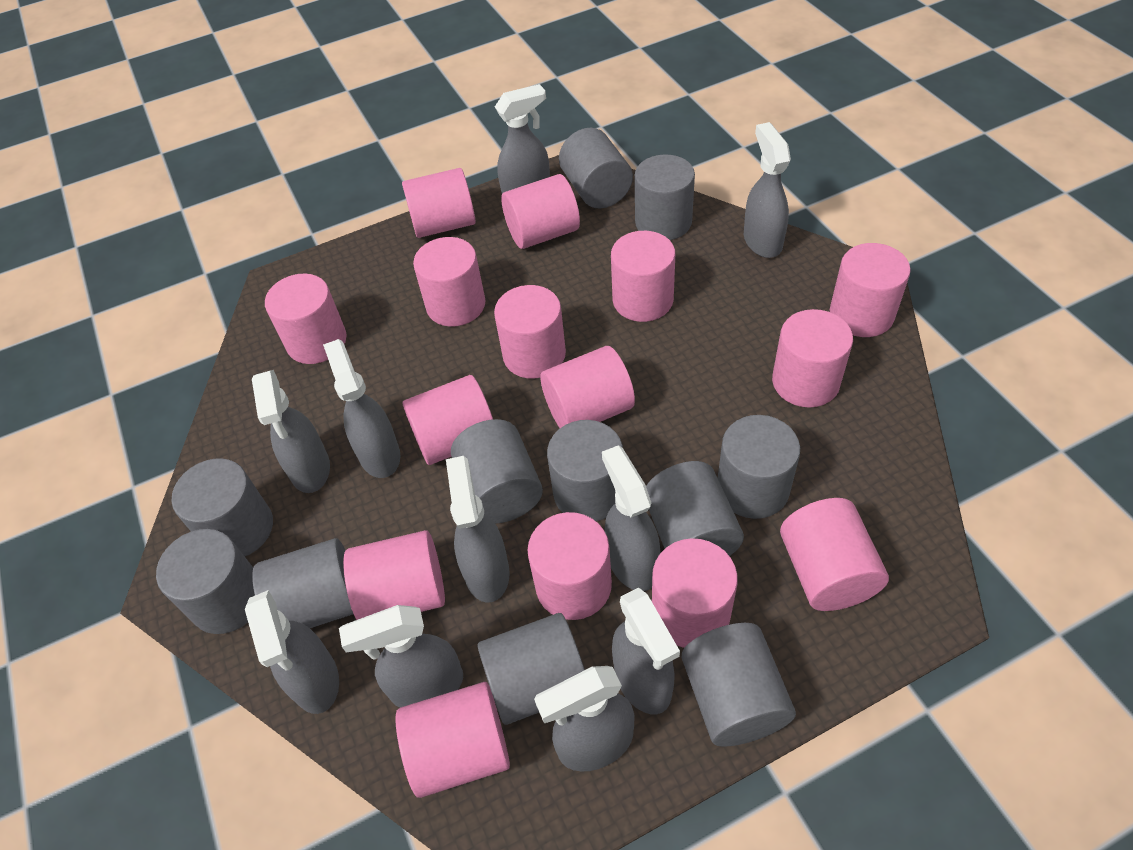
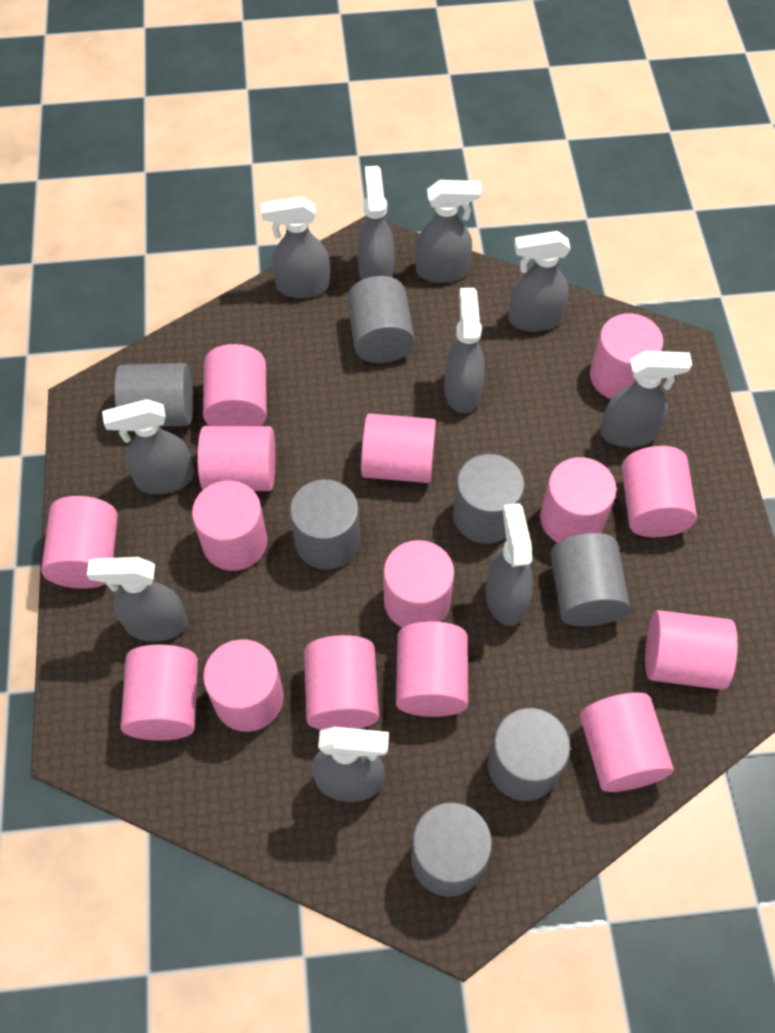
grey cylinder: 11 -> 7

